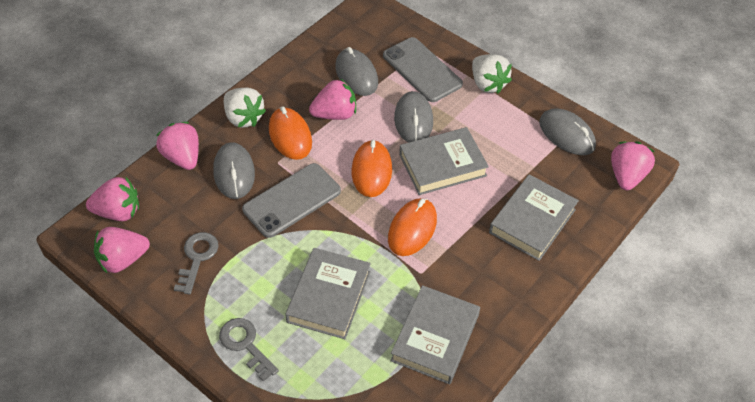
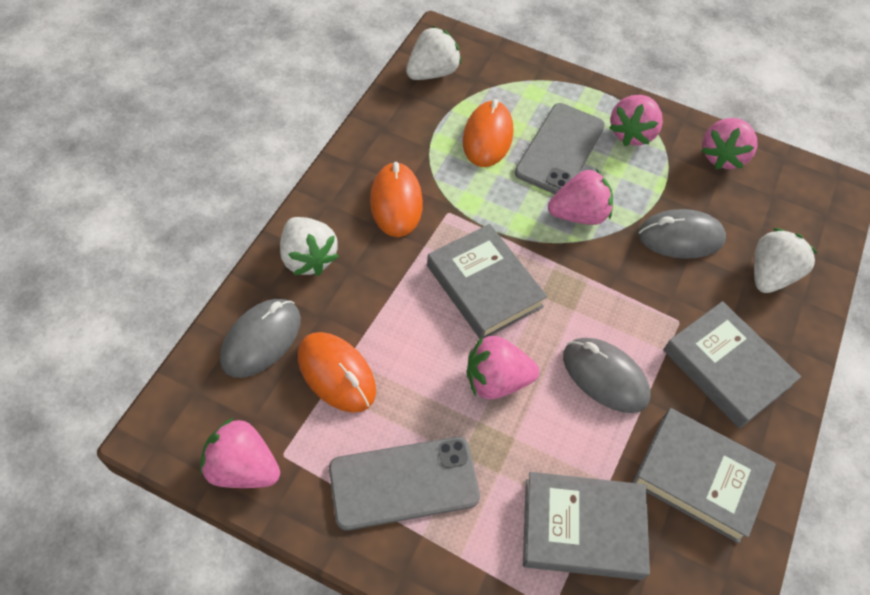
grey key: 2 -> 0
grey mouse: 4 -> 3
white strawberry: 2 -> 3

